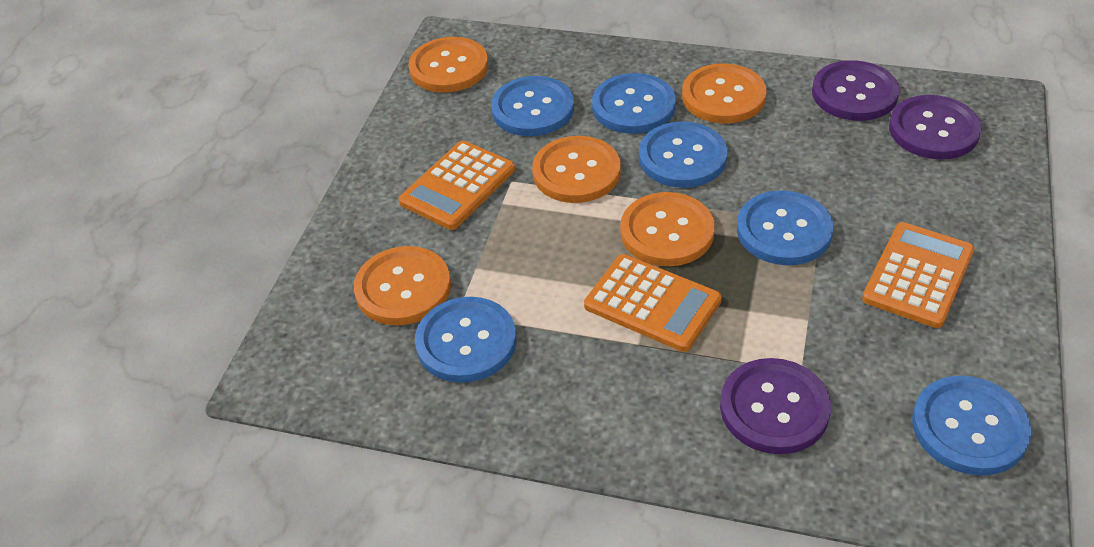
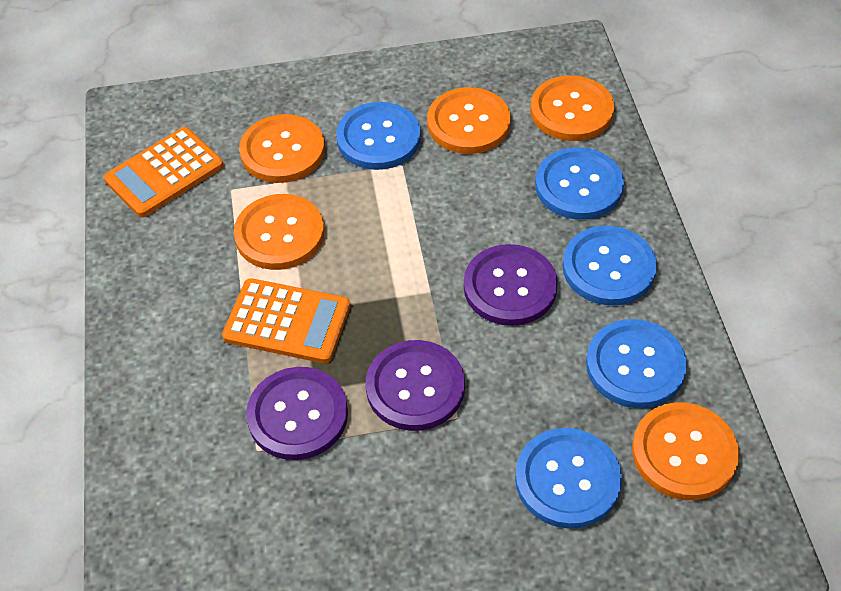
blue button: 6 -> 5
orange calculator: 3 -> 2

